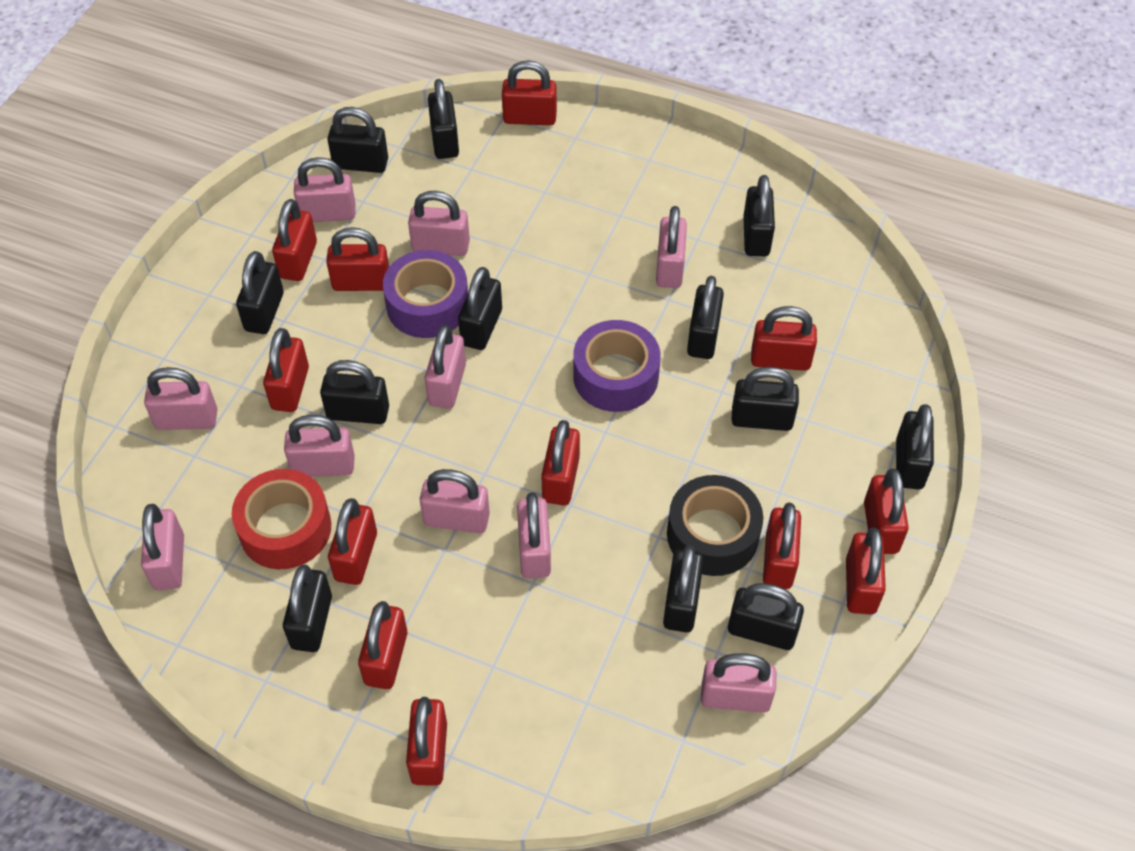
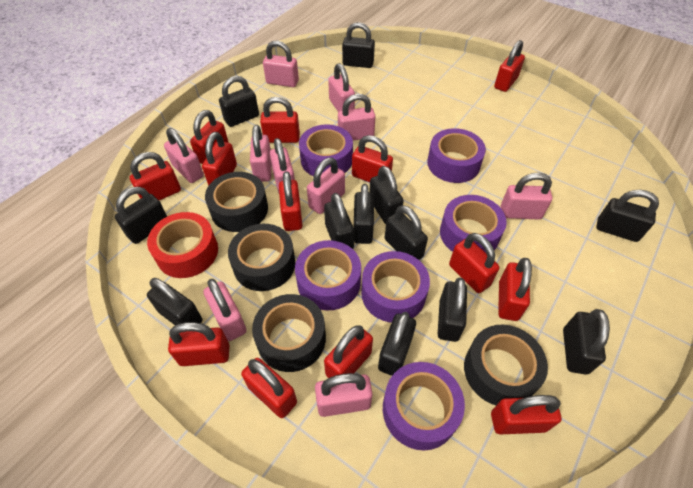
black tape: 1 -> 4
purple tape: 2 -> 6
red padlock: 12 -> 13

